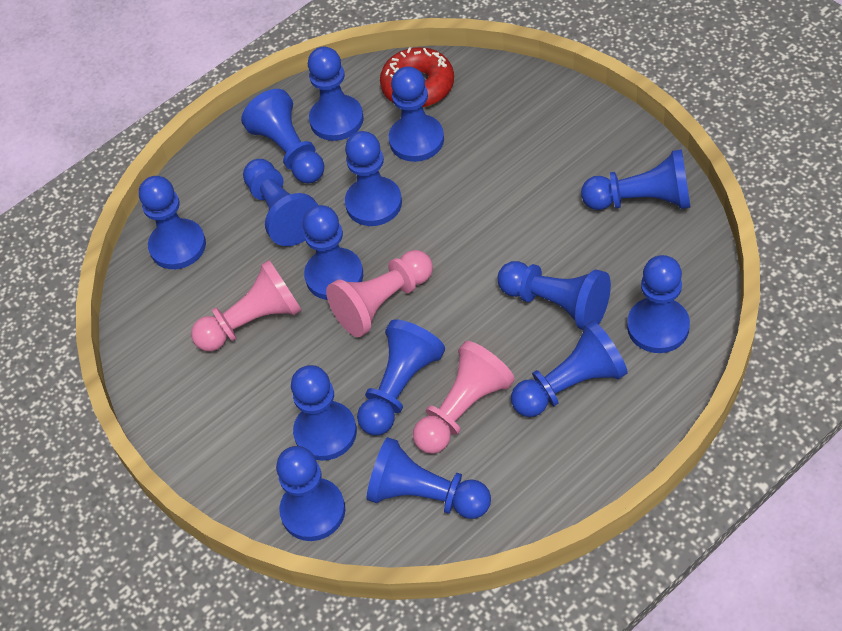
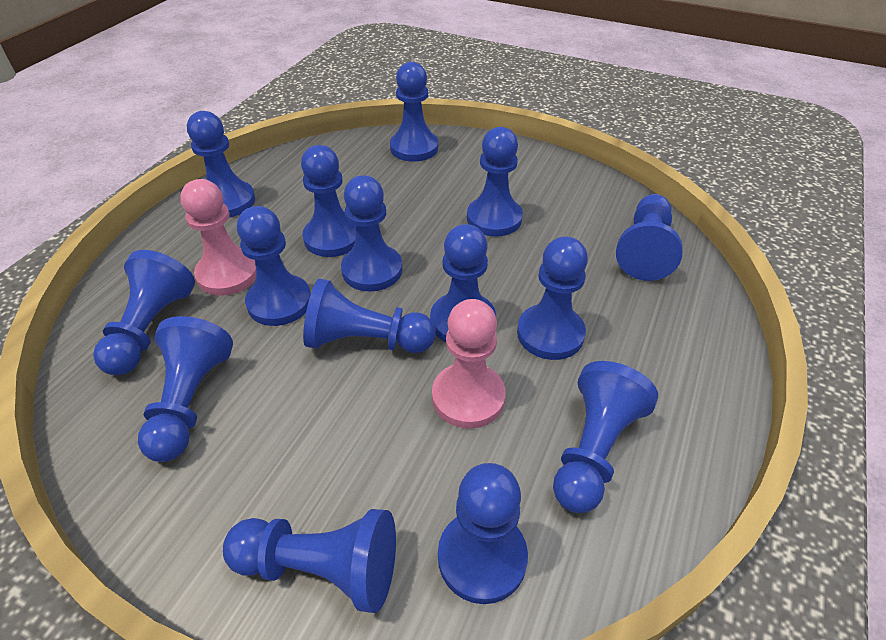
pink pawn: 3 -> 2
red donut: 1 -> 0

